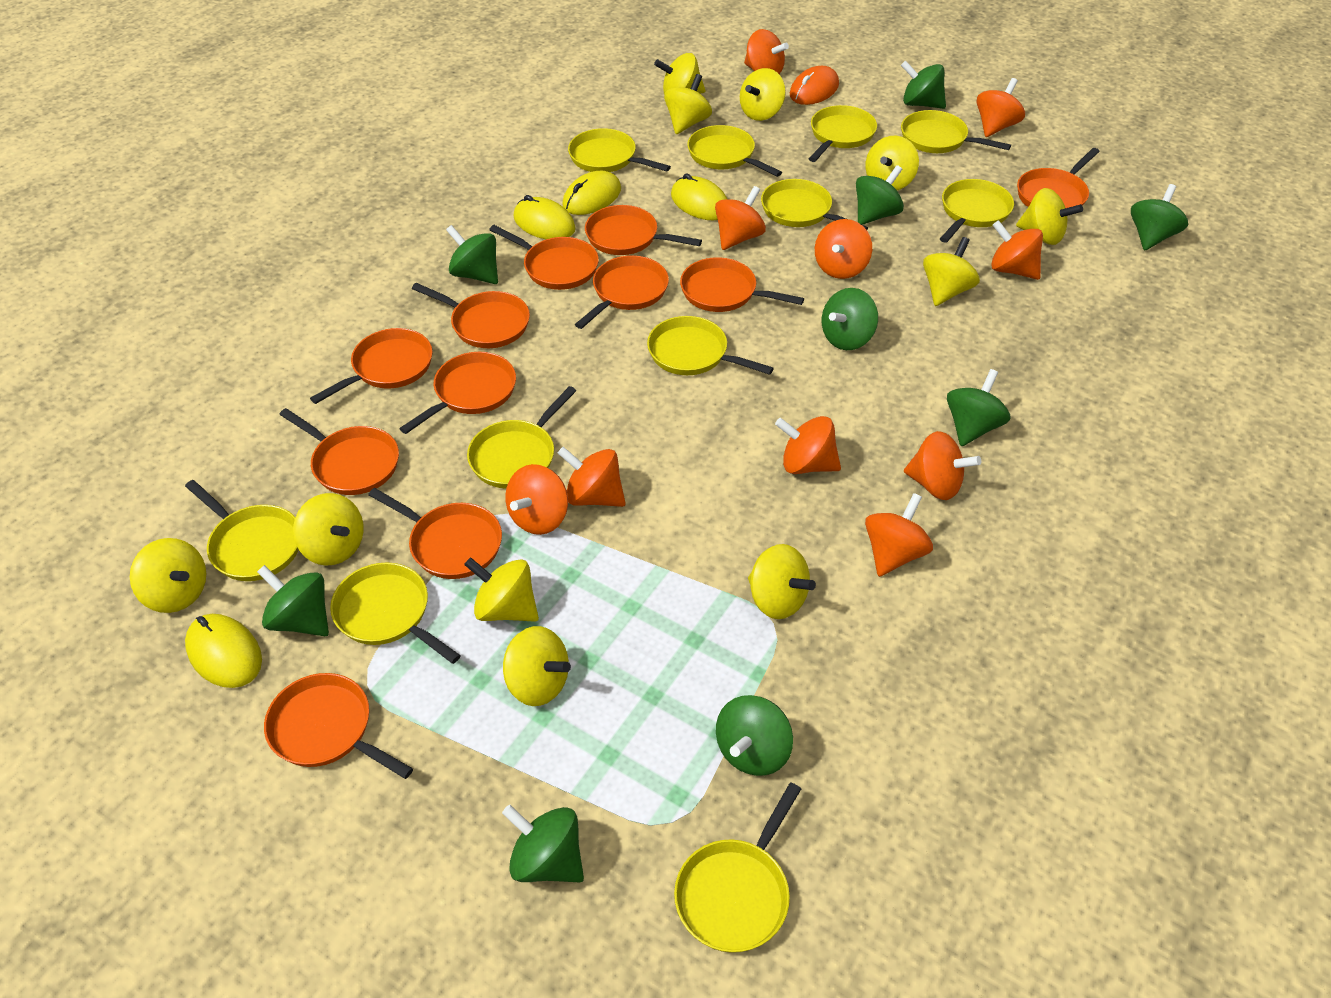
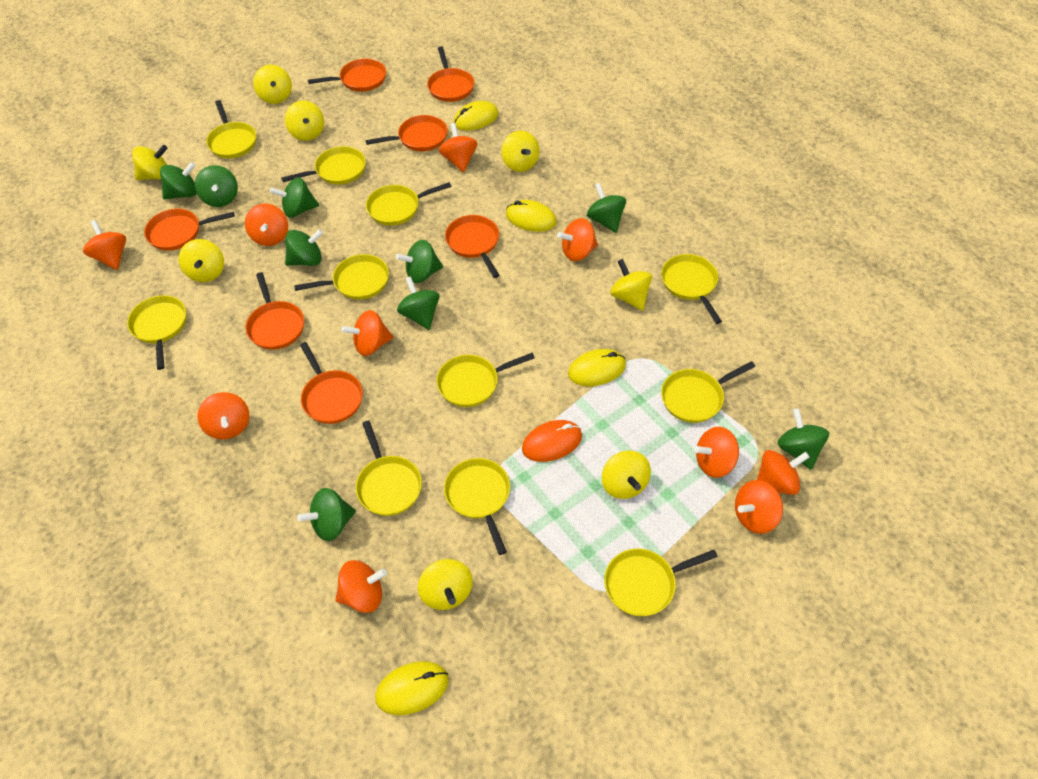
orange pan: 11 -> 7
yellow spinning top: 11 -> 8

